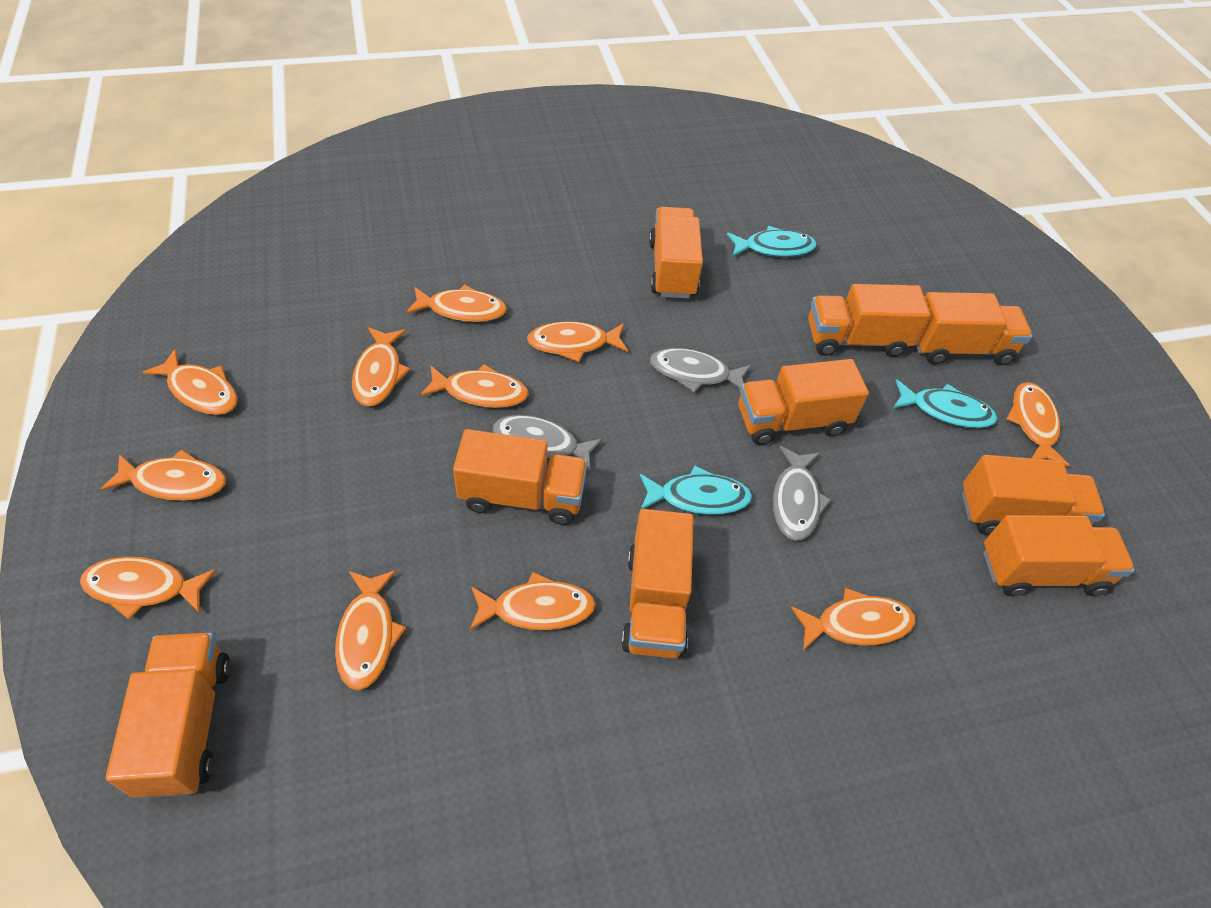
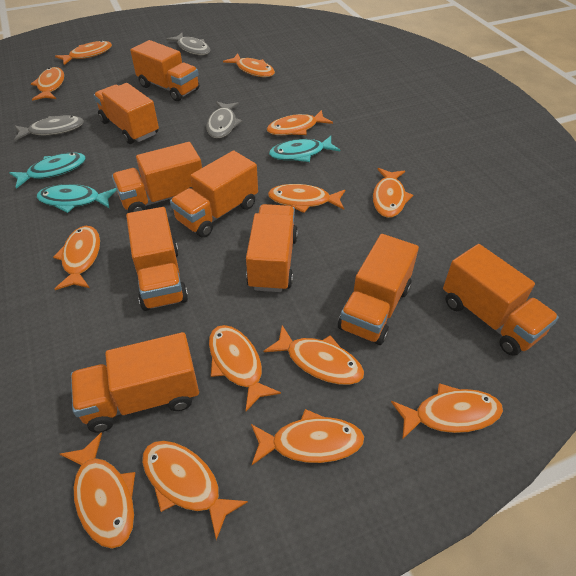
orange fish: 11 -> 13

